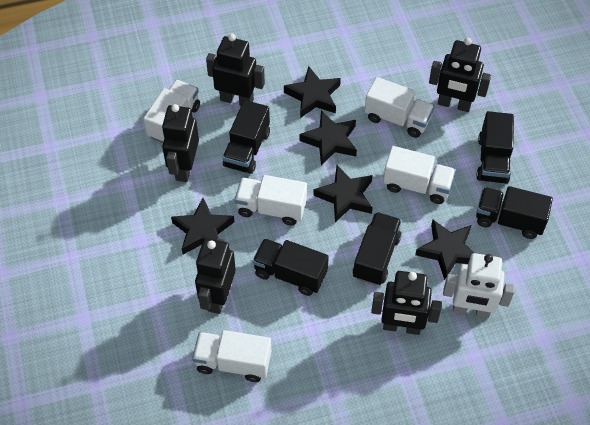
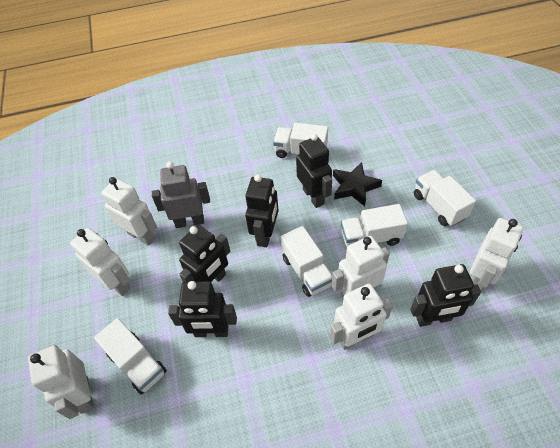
black star: 5 -> 1
black truck: 5 -> 0
grey robot: 0 -> 1
white robot: 1 -> 6

